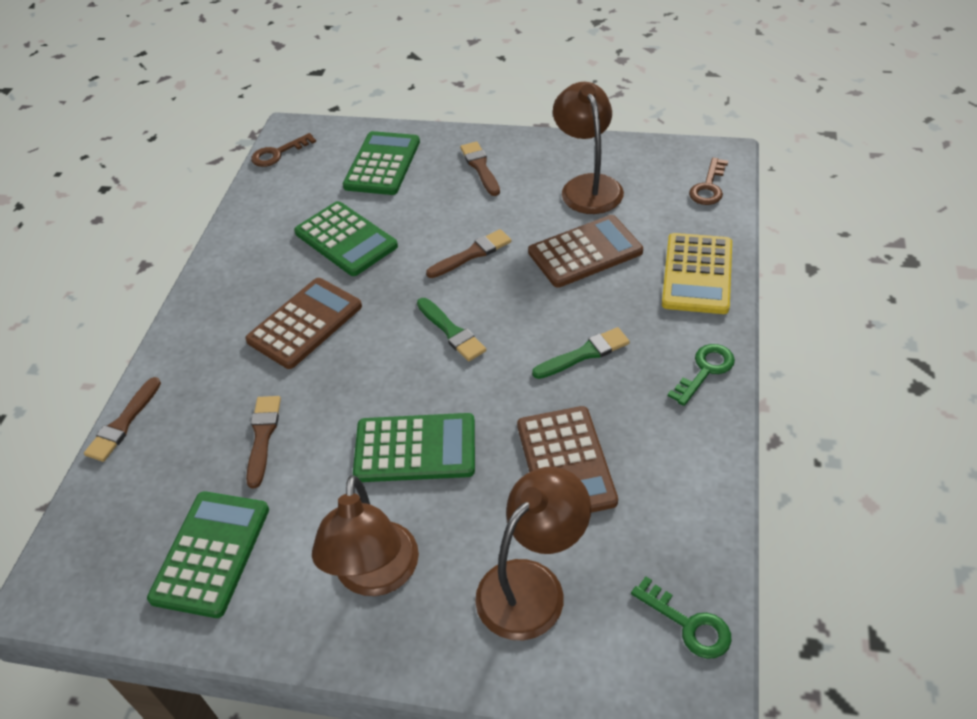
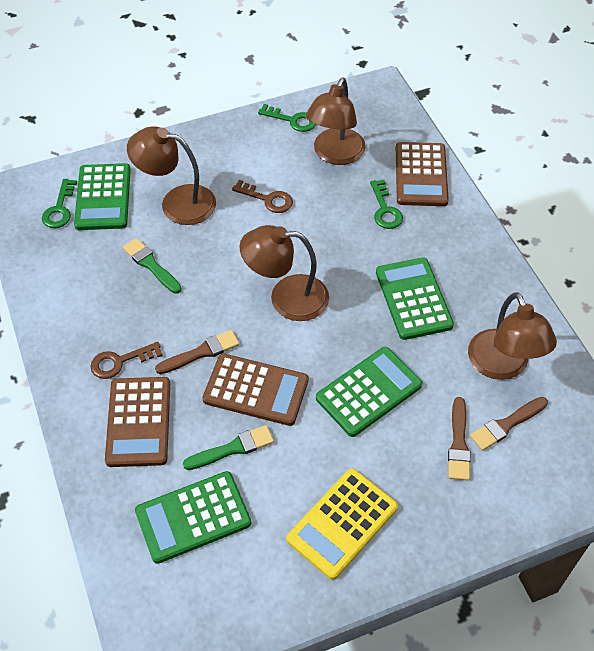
brown brush: 4 -> 3
brown lamp: 3 -> 4
green key: 2 -> 3

